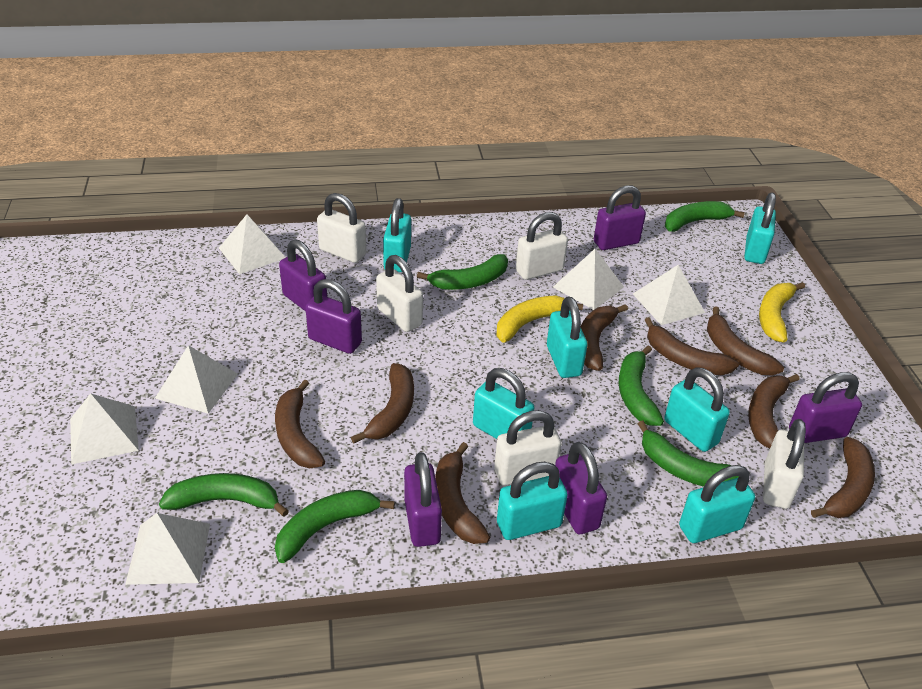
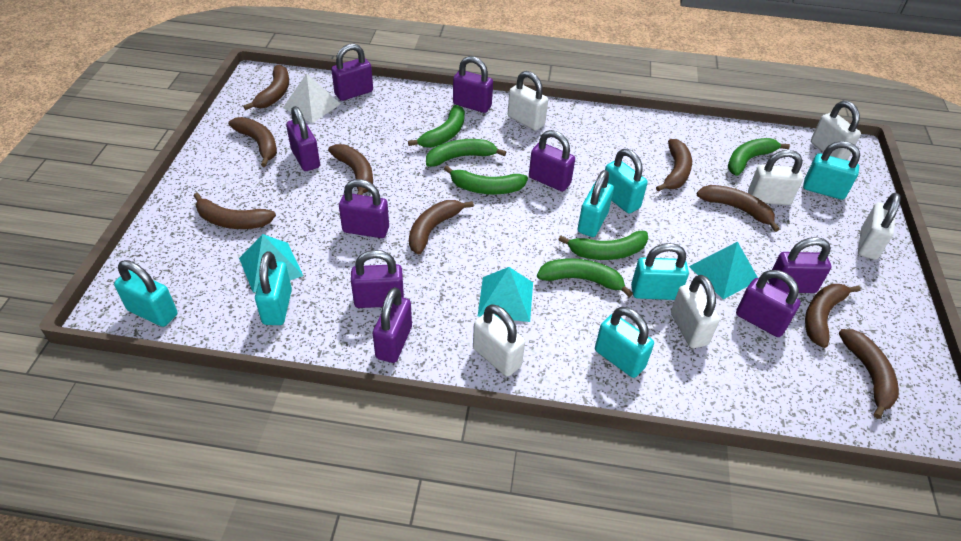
brown banana: 8 -> 9
purple padlock: 6 -> 9
turquoise pyramid: 0 -> 3
white padlock: 5 -> 6
white pyramid: 6 -> 1
yellow banana: 2 -> 0

